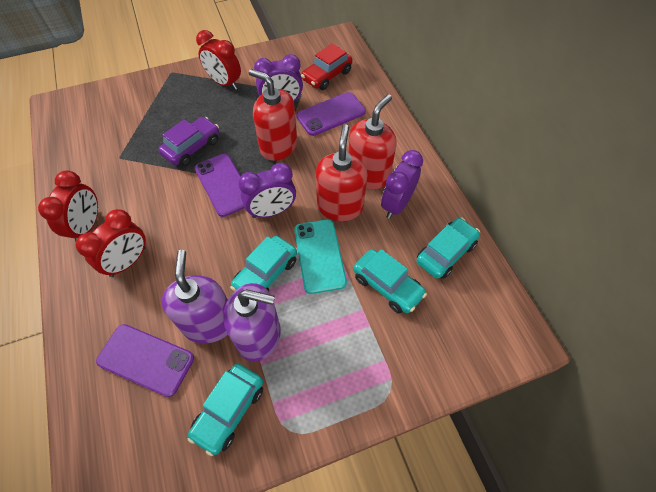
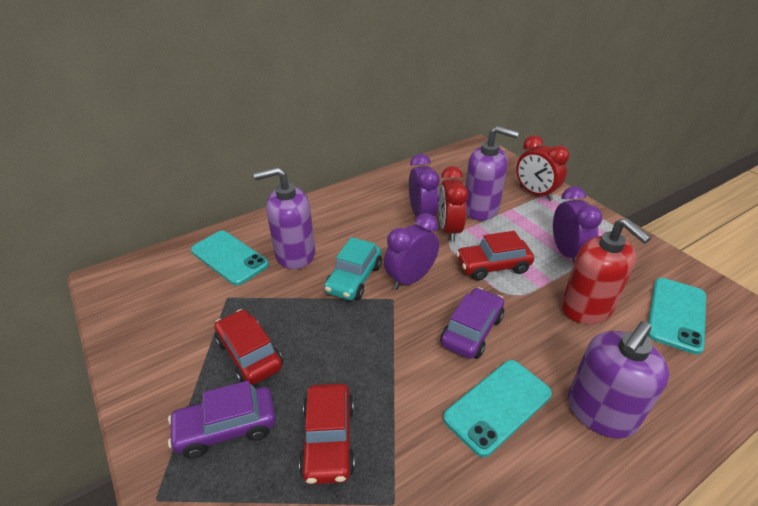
purple car: 1 -> 2
purple phone: 3 -> 0
purple soap dispenser: 2 -> 3
red car: 1 -> 3
red clock: 3 -> 2
red soap dispenser: 3 -> 1
turquoise car: 4 -> 1
turquoise phone: 1 -> 3

